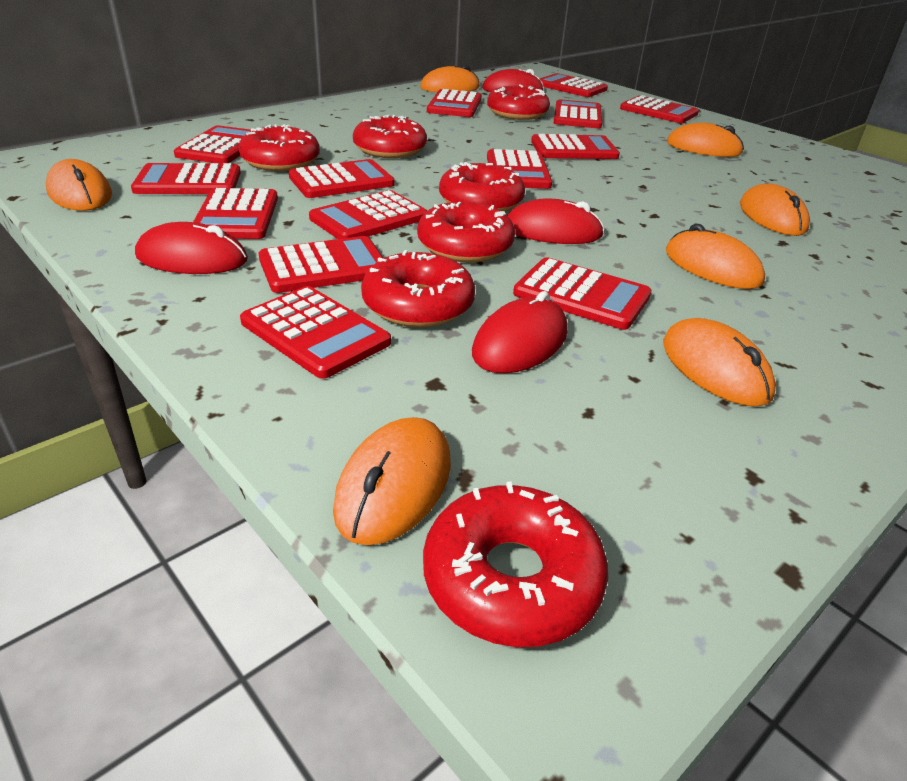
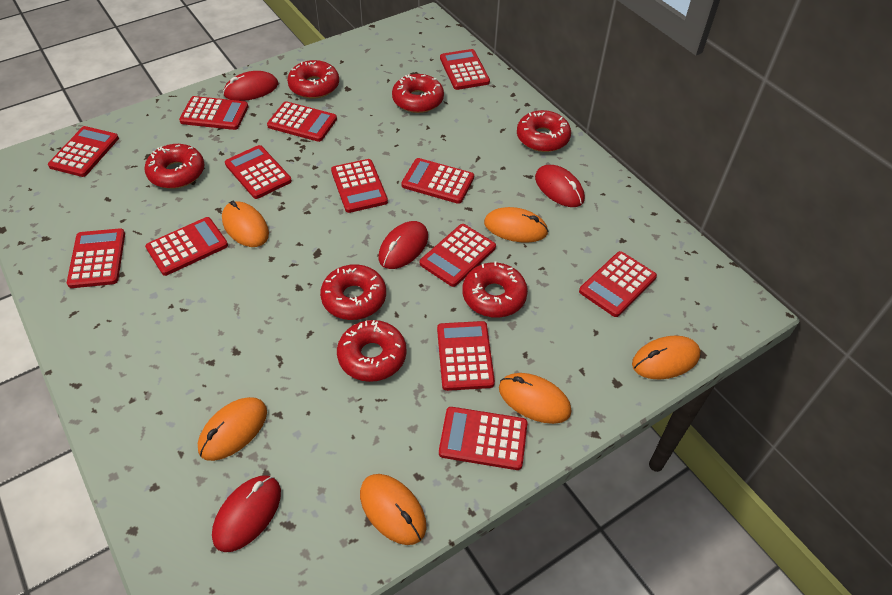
orange mouse: 7 -> 6
red calculator: 14 -> 13

